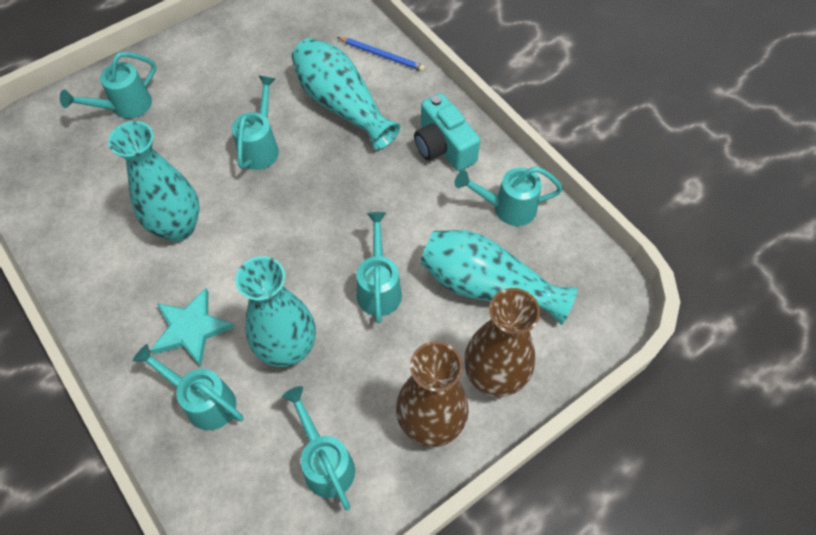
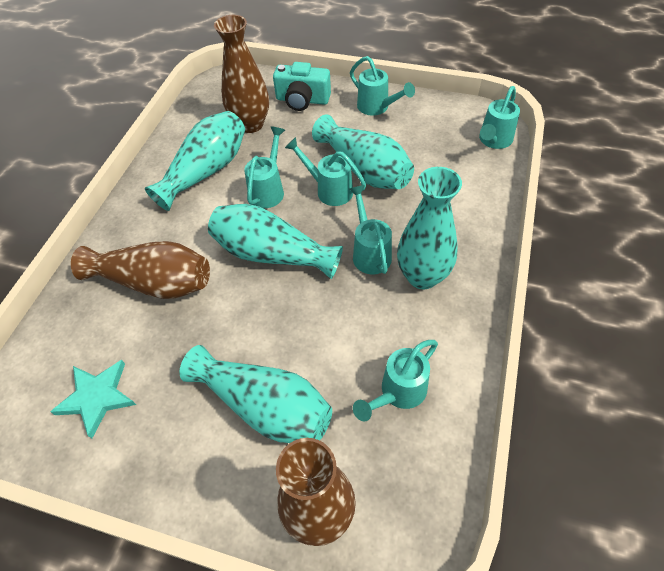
blue pencil: 1 -> 0
brown vase: 2 -> 3
turquoise vase: 4 -> 5

